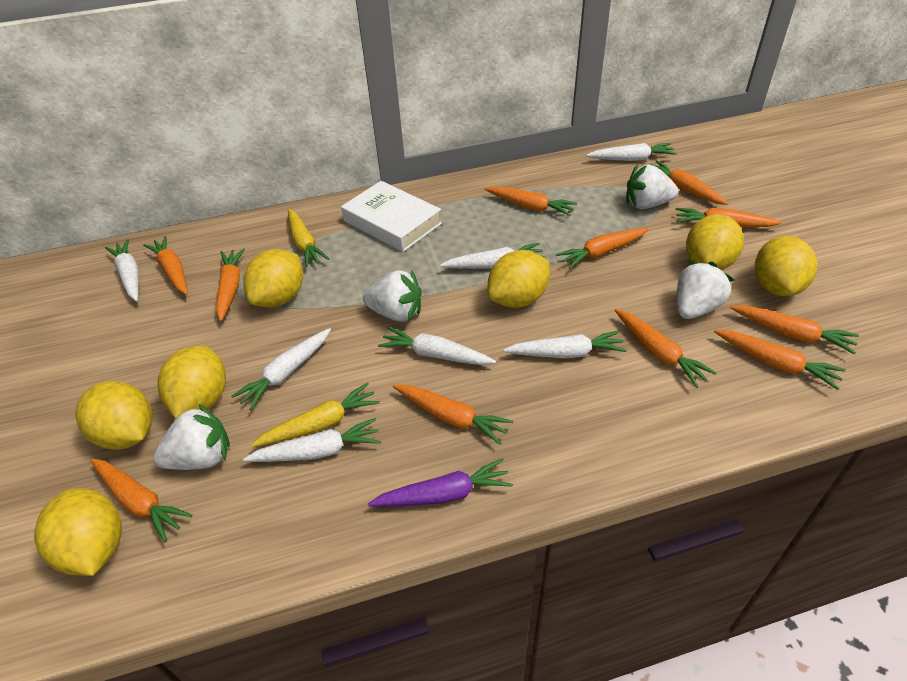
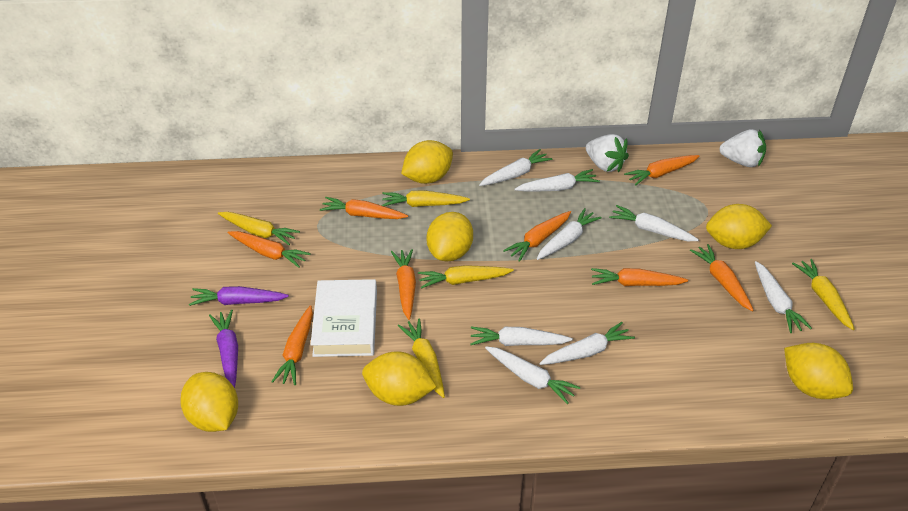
orange carrot: 11 -> 8
purple carrot: 1 -> 2
white carrot: 7 -> 8
white strawberry: 4 -> 2
yellow carrot: 2 -> 5
yellow lemon: 7 -> 6

